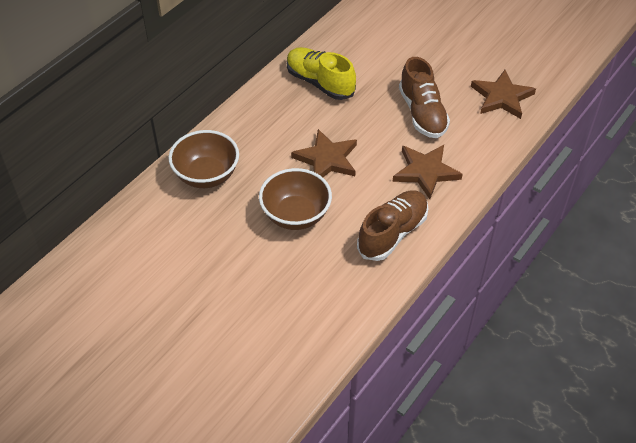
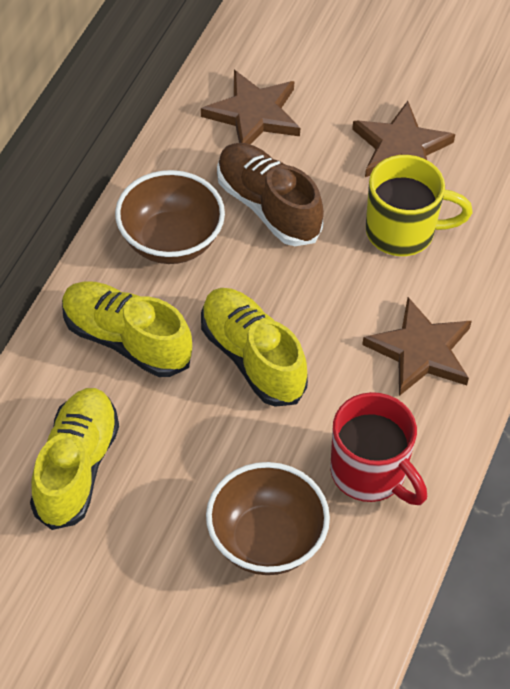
brown shoe: 2 -> 1
red mug: 0 -> 1
yellow mug: 0 -> 1
yellow shoe: 1 -> 3

